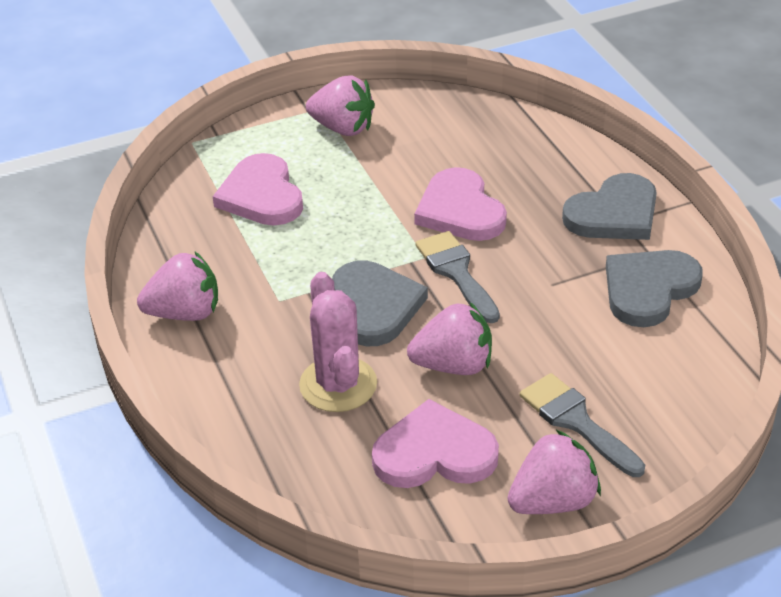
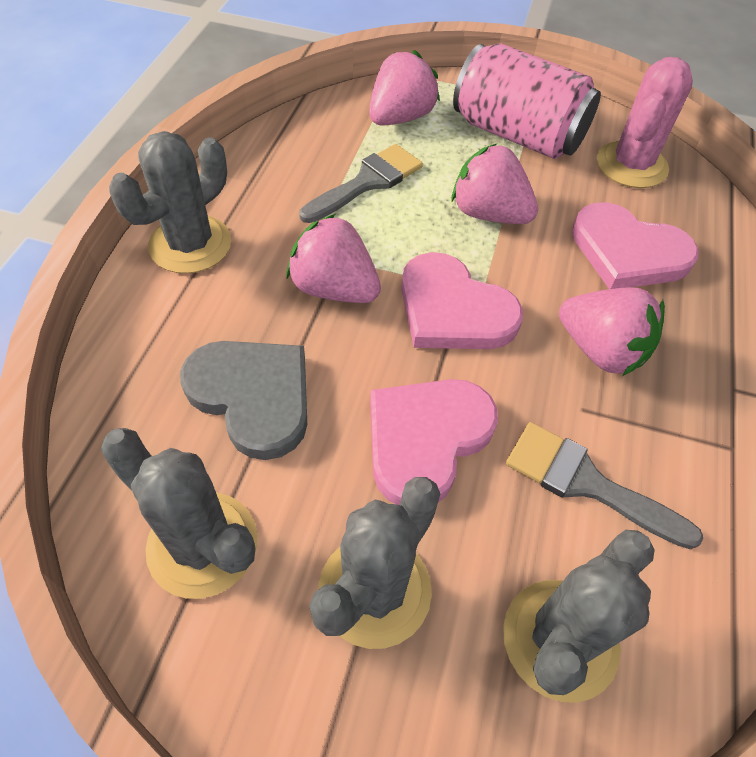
grey cactus: 0 -> 4
grey heart: 3 -> 1
pink can: 0 -> 1

